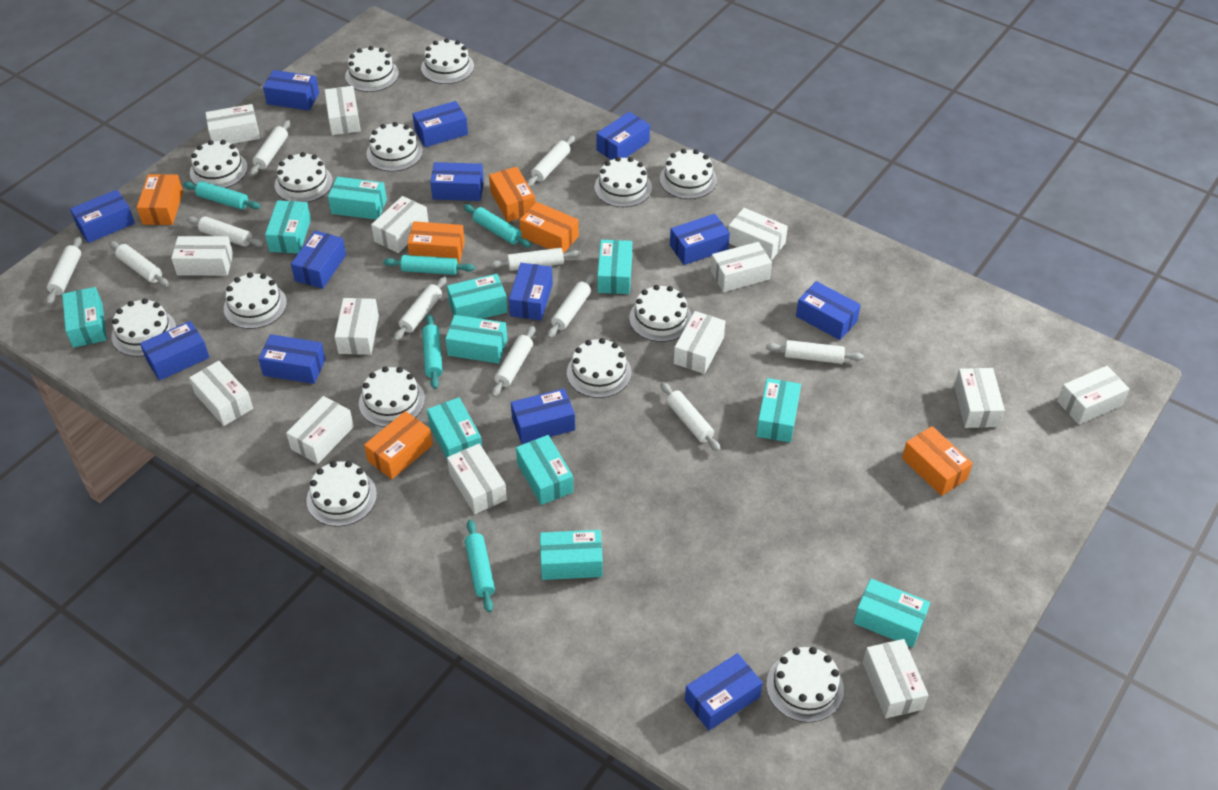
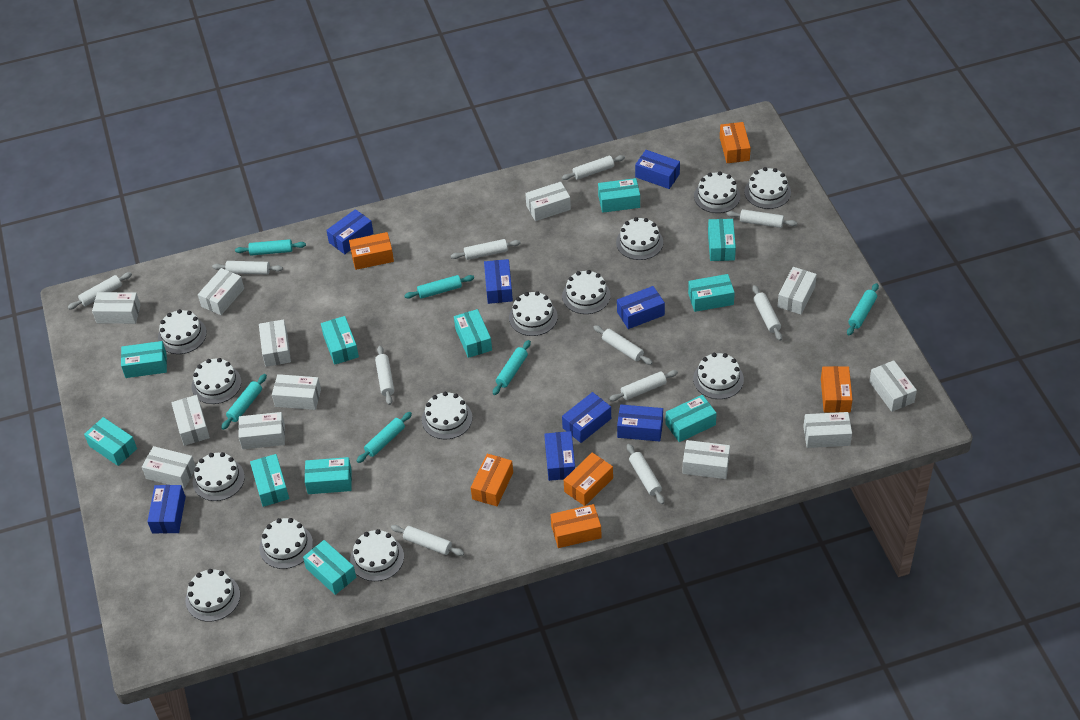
blue box: 13 -> 8
turquoise rolling pin: 5 -> 6
white box: 14 -> 12
white cake: 14 -> 13

